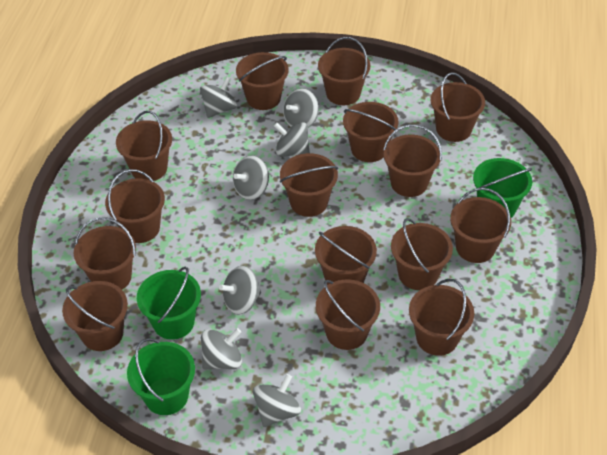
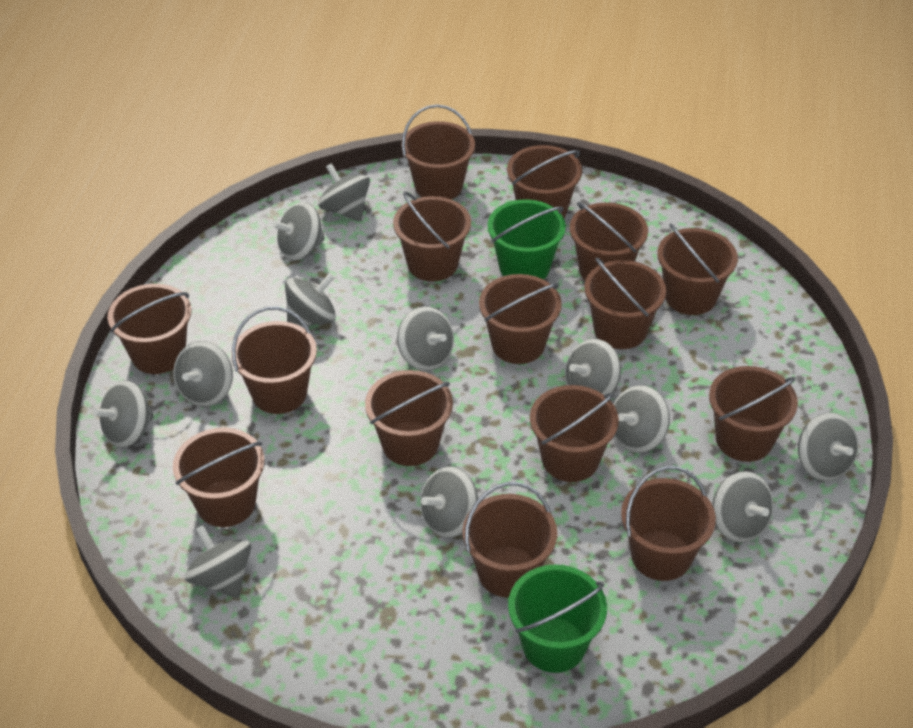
green bucket: 3 -> 2
grey spinning top: 7 -> 12

